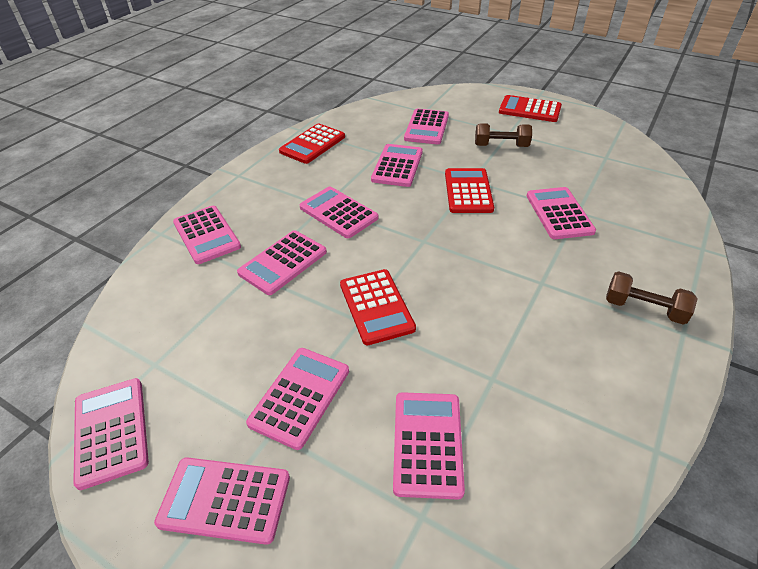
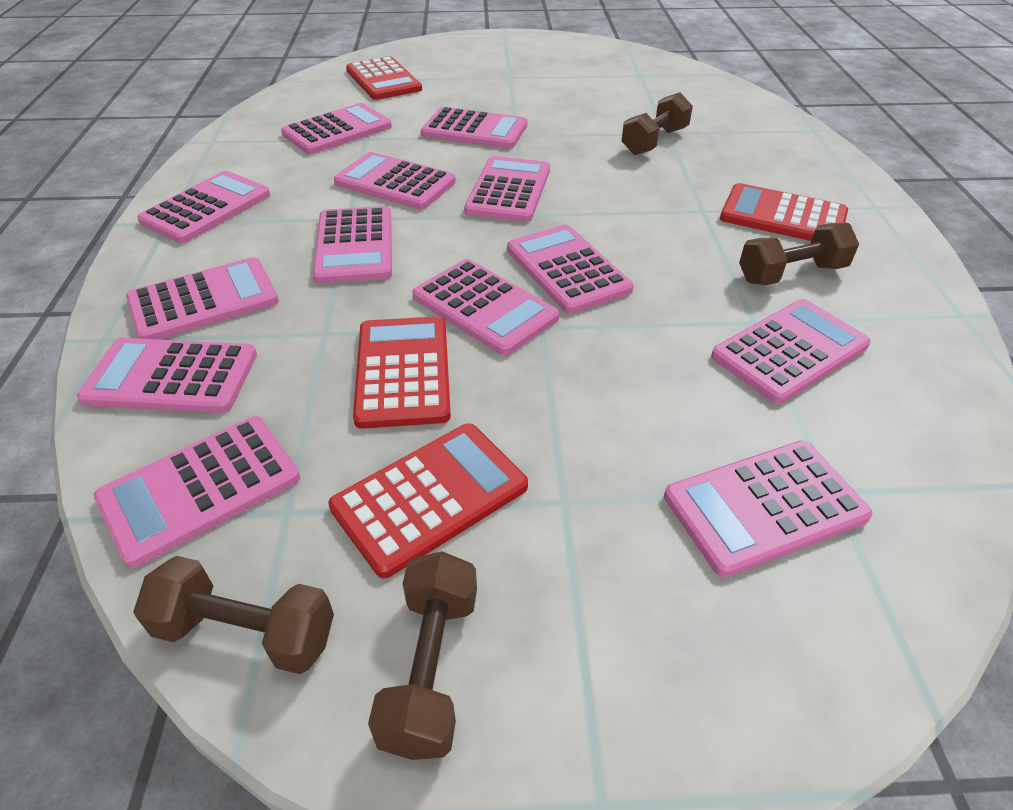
brown dumbbell: 2 -> 4
pink calculator: 10 -> 13

